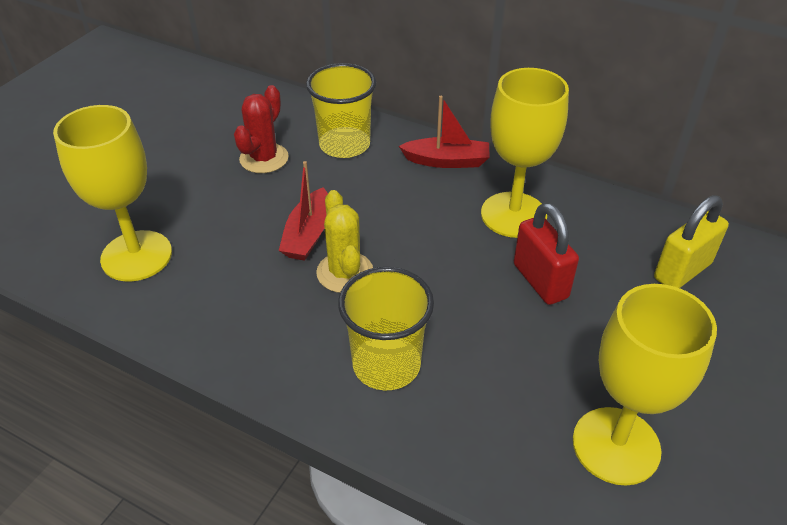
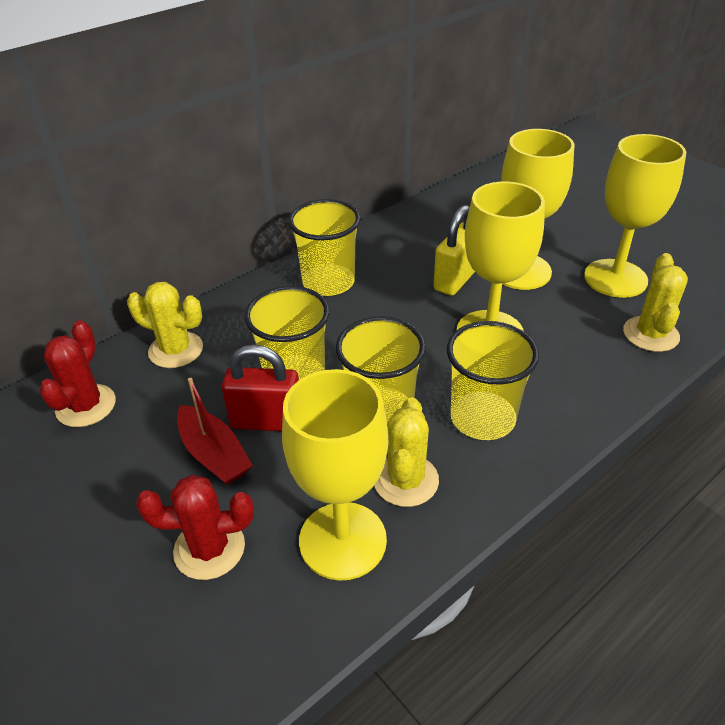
red boat: 2 -> 1
red cactus: 1 -> 2
yellow cactus: 1 -> 3
yellow cup: 2 -> 4
yellow goblet: 3 -> 4

